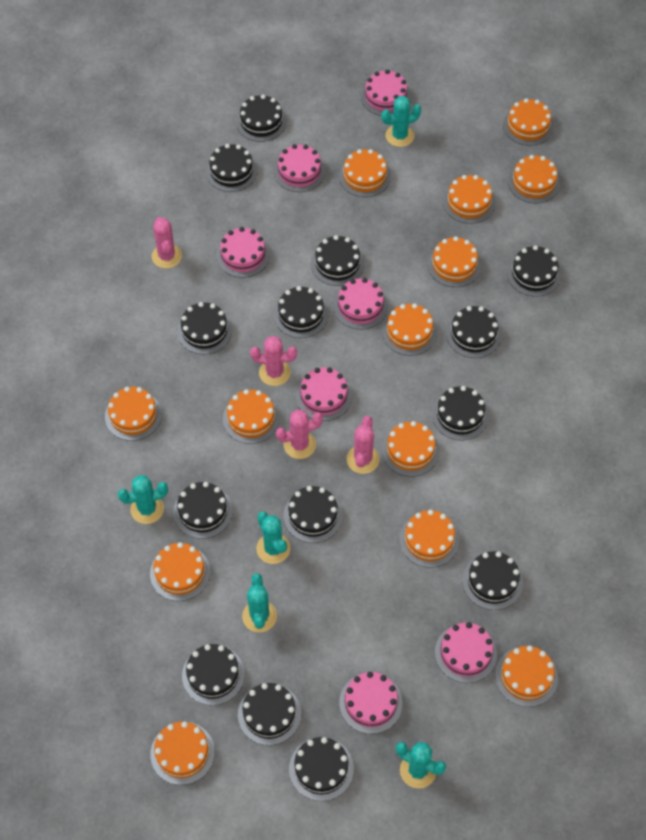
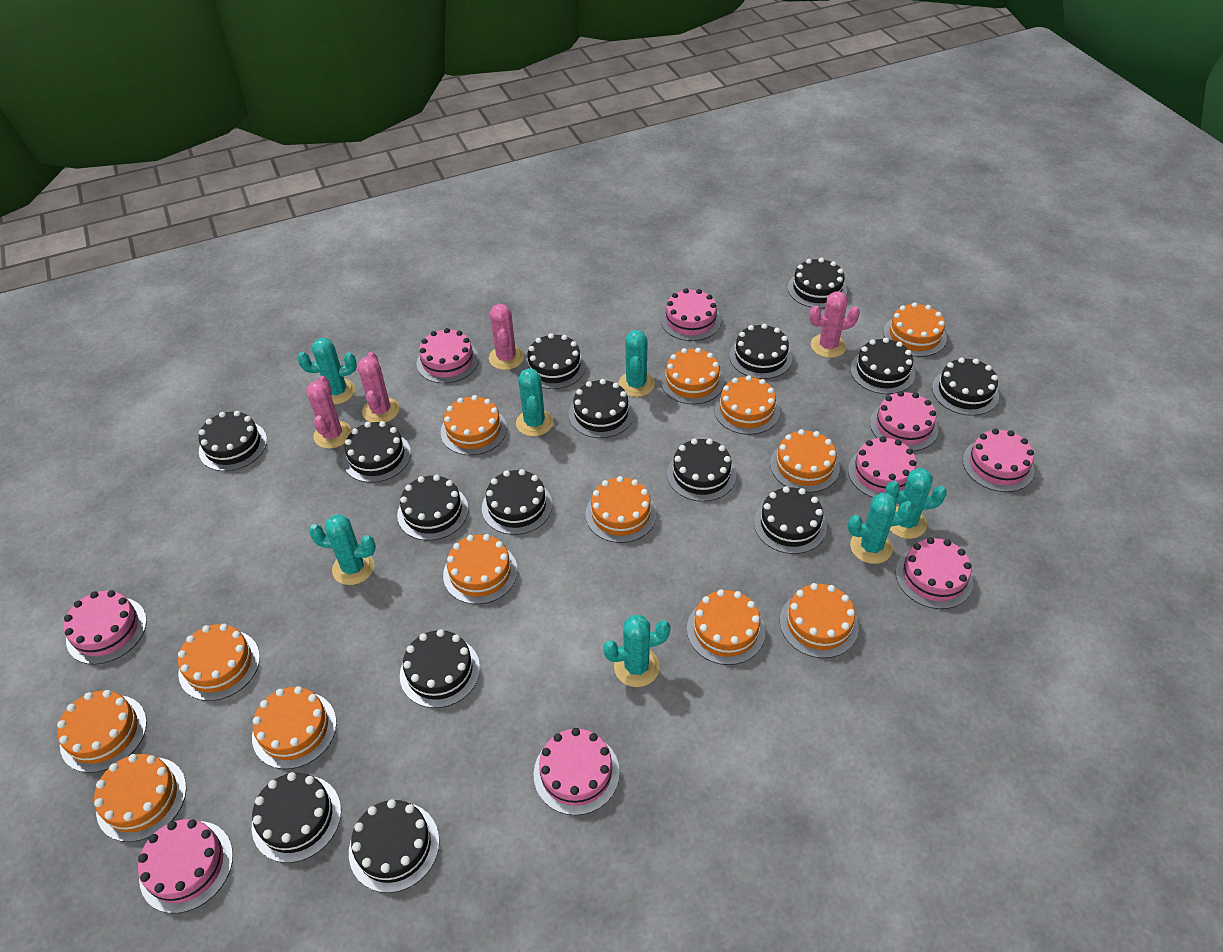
black cake: 14 -> 15
pink cake: 7 -> 9
turquoise cactus: 5 -> 7

